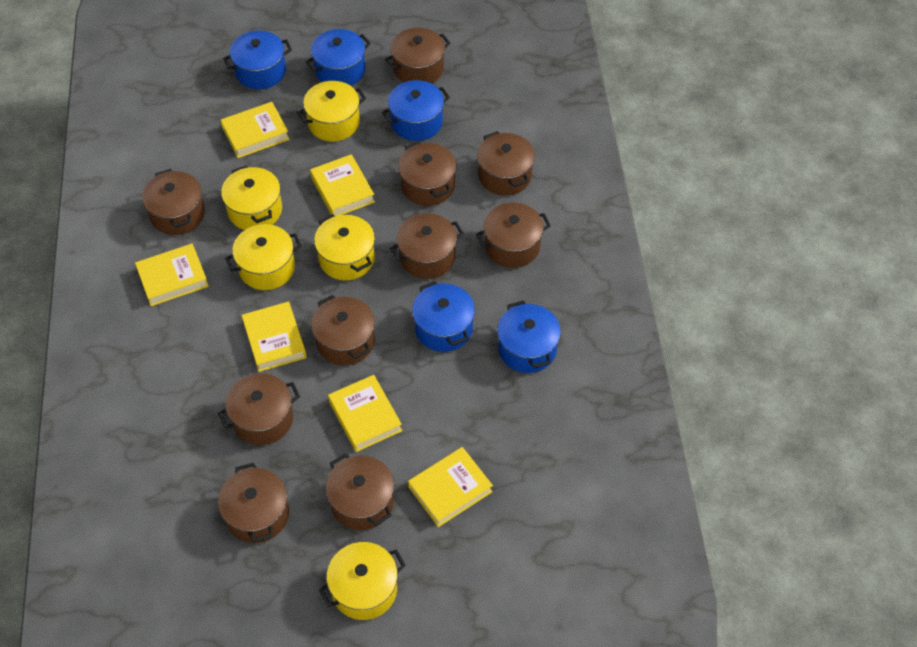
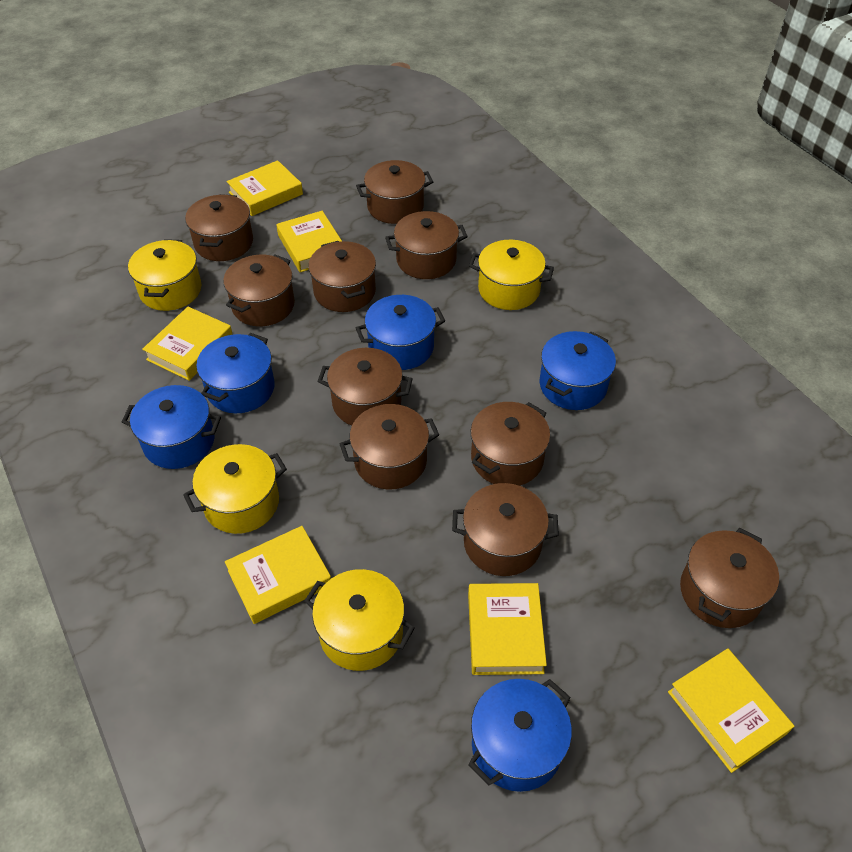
yellow pot: 5 -> 4

